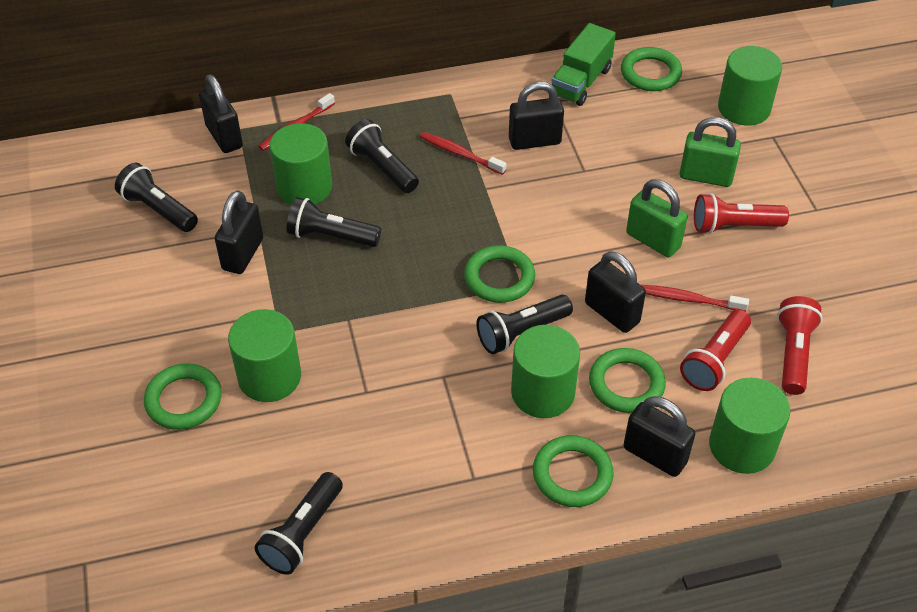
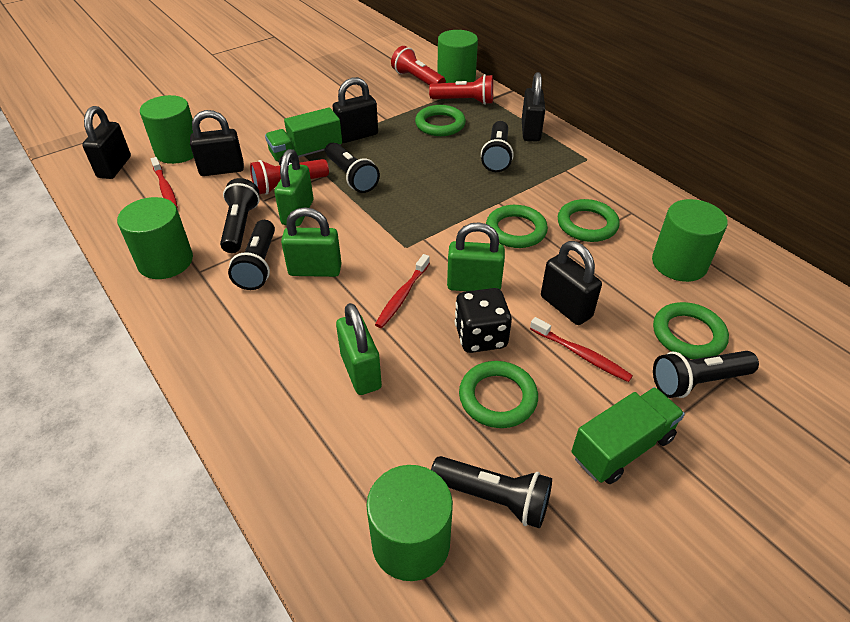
black dice: 0 -> 1
black flashlight: 5 -> 6
green padlock: 2 -> 4
green truck: 1 -> 2

